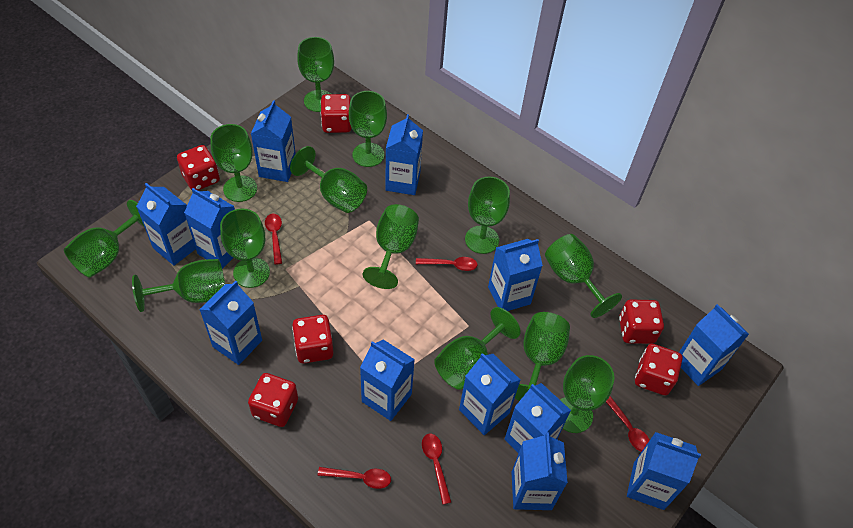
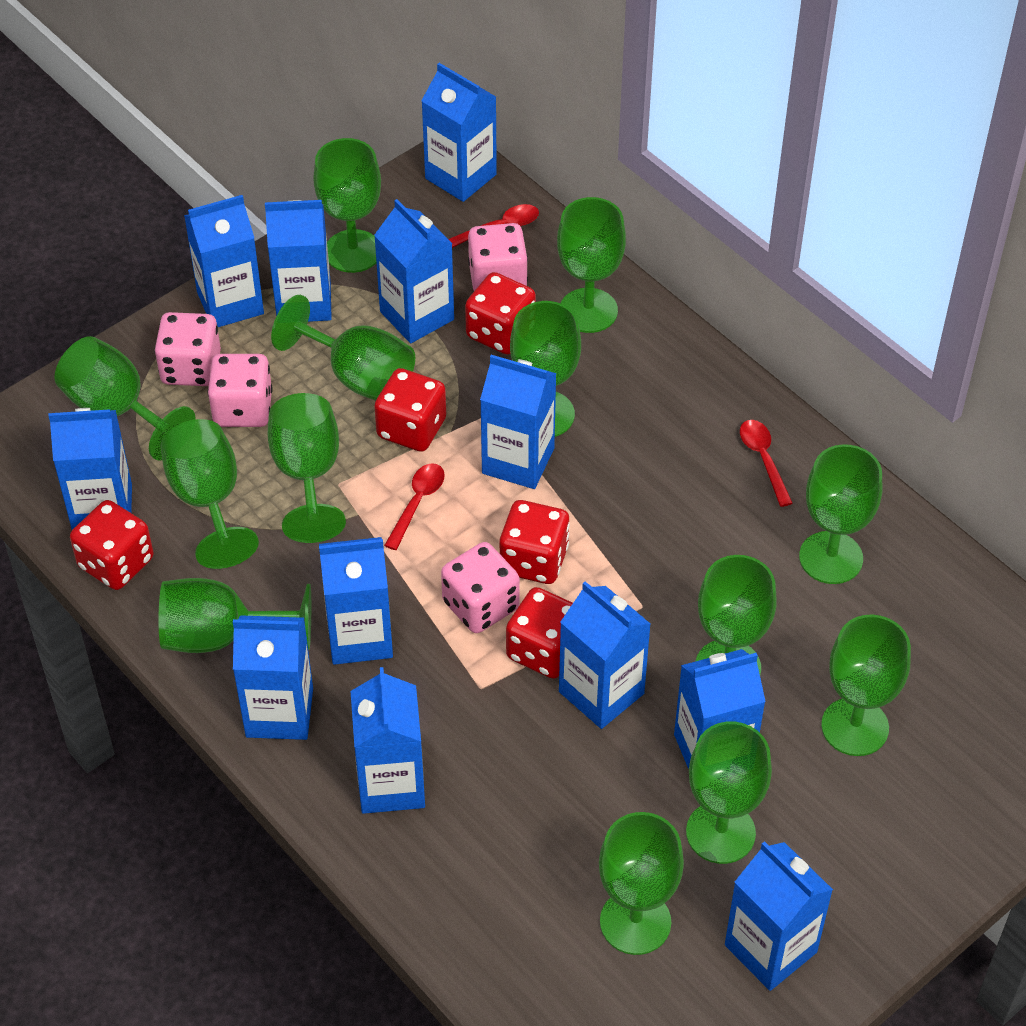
pink dice: 0 -> 4
red dice: 6 -> 5
red spoon: 5 -> 3

